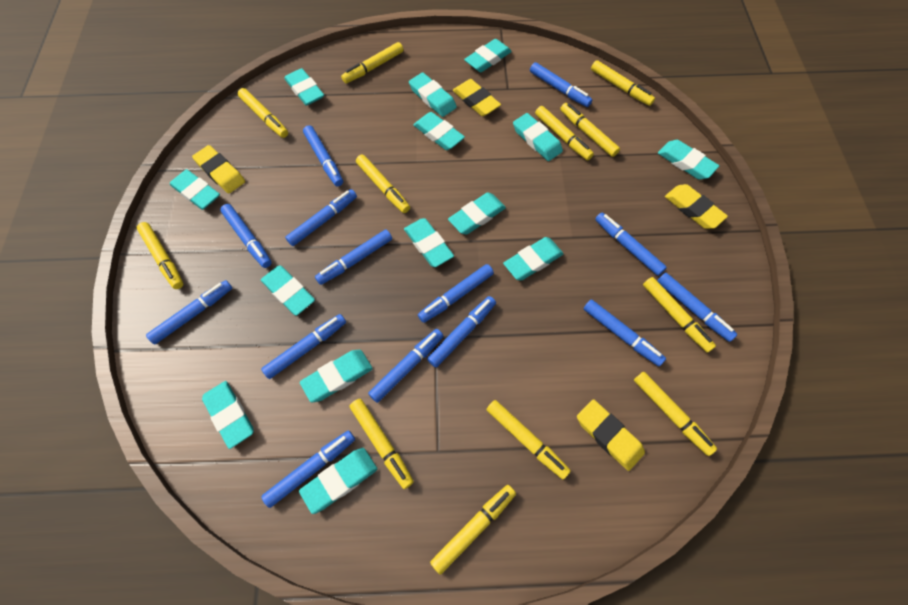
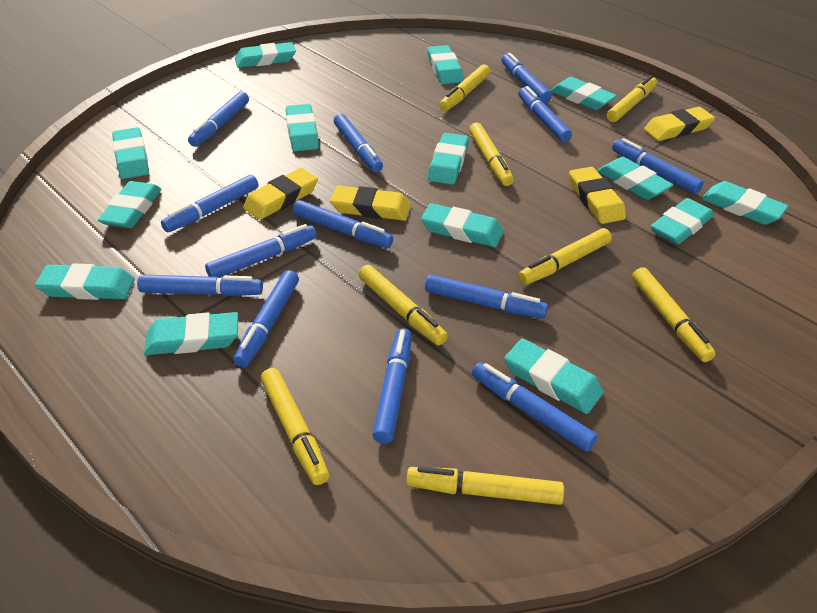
blue marker: 14 -> 13
yellow marker: 12 -> 8

